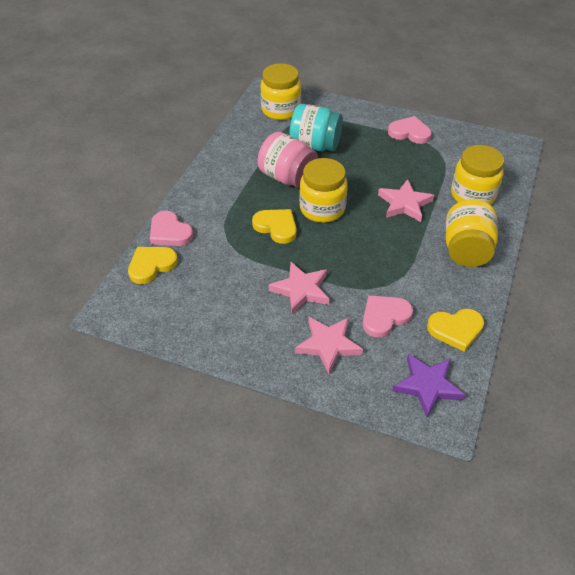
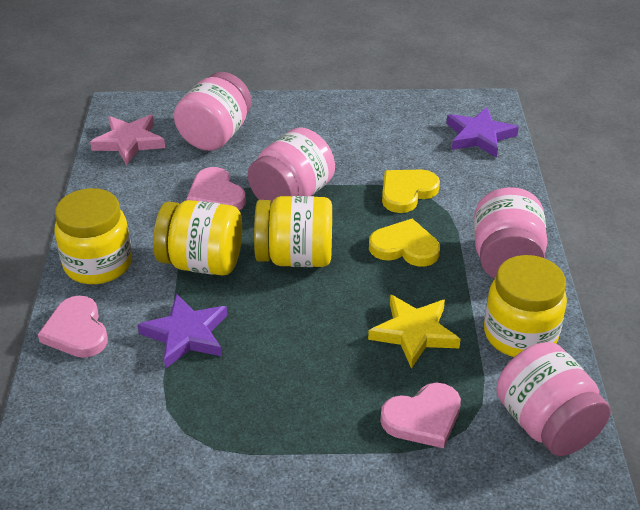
pink jar: 1 -> 4
pink star: 3 -> 1
purple star: 1 -> 2
turquoise jar: 1 -> 0
yellow heart: 3 -> 2
yellow star: 0 -> 1

